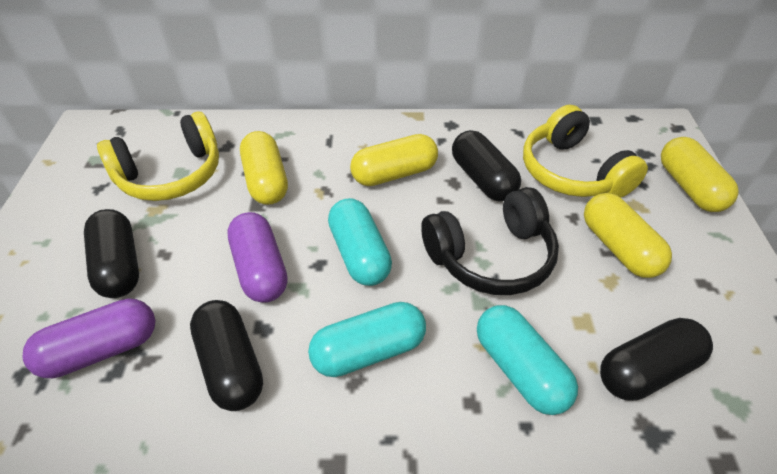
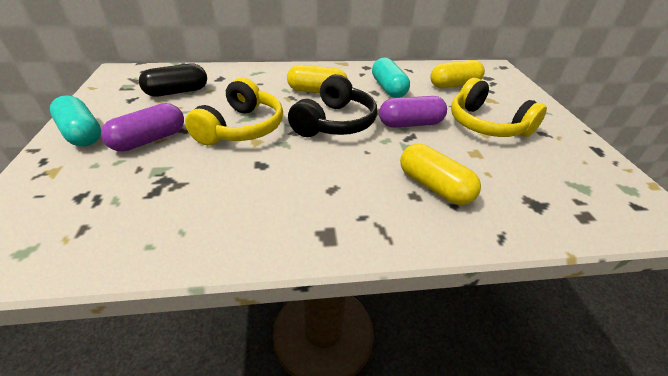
black capsule: 4 -> 1
turquoise capsule: 3 -> 2
yellow capsule: 4 -> 3

